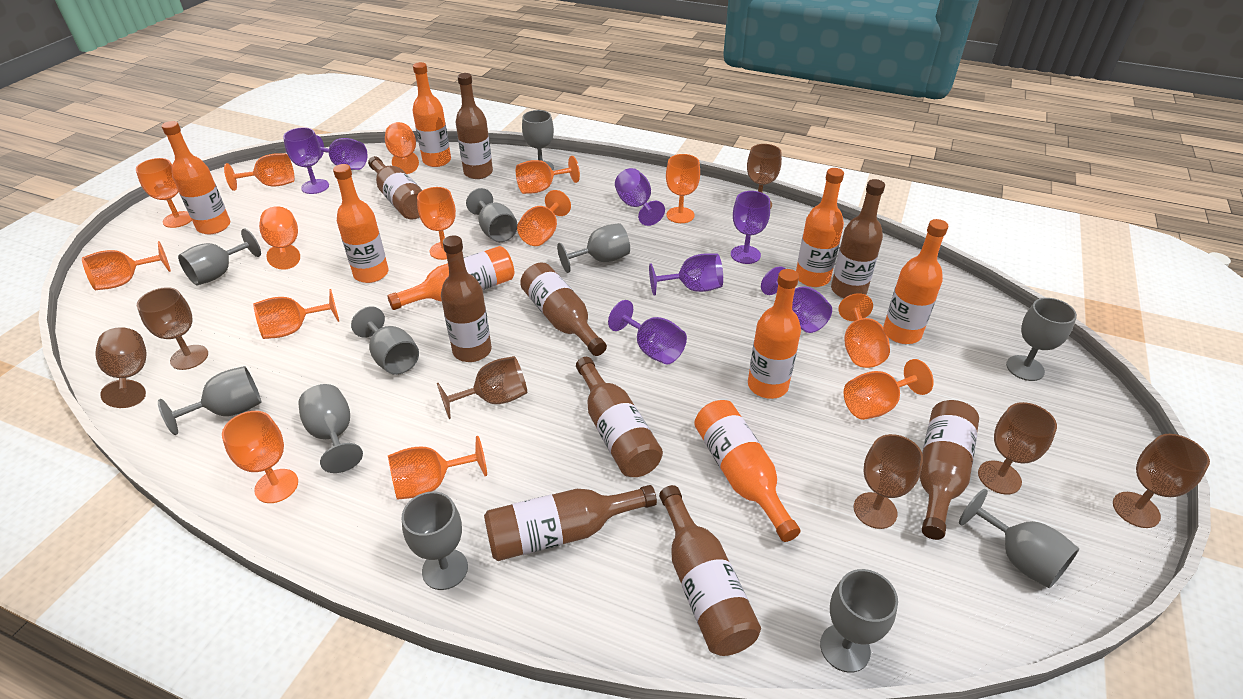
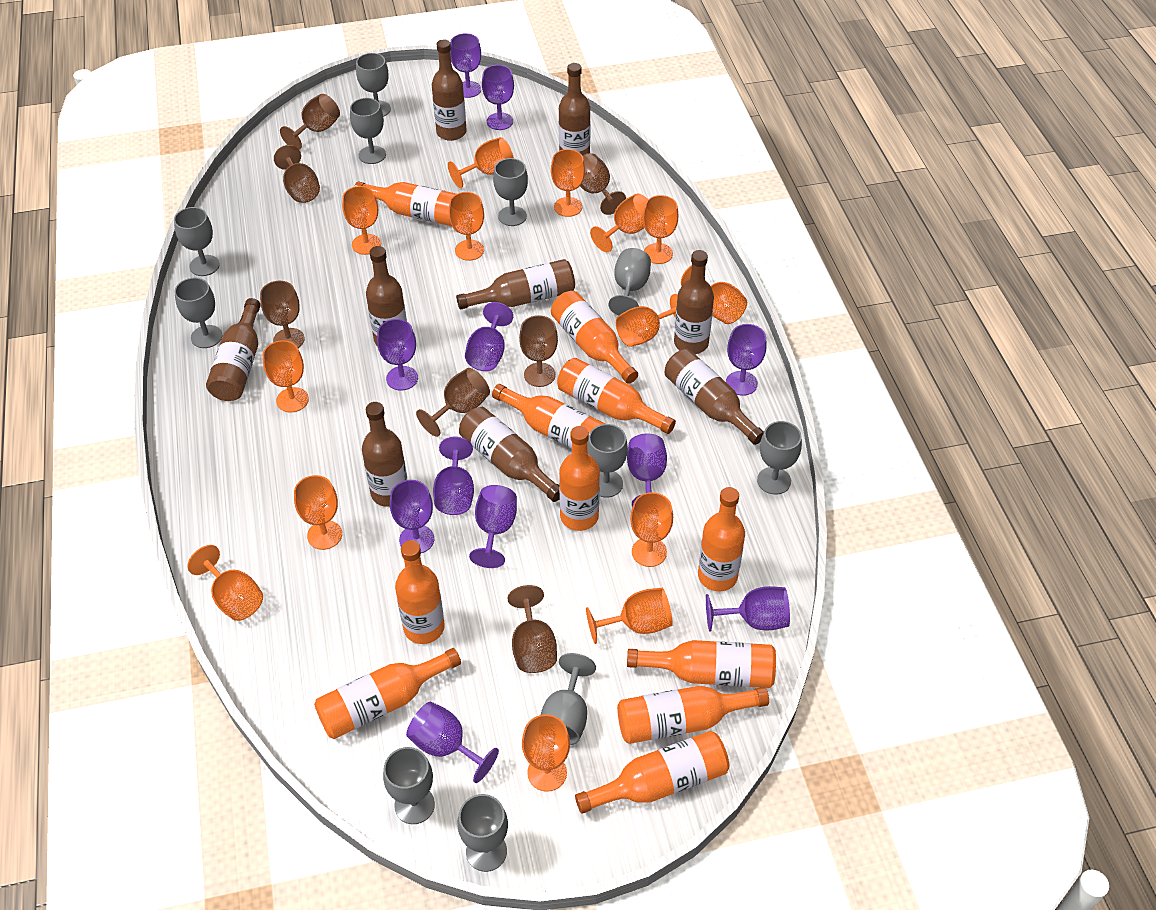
orange bottle: 8 -> 11
purple goblet: 7 -> 11

